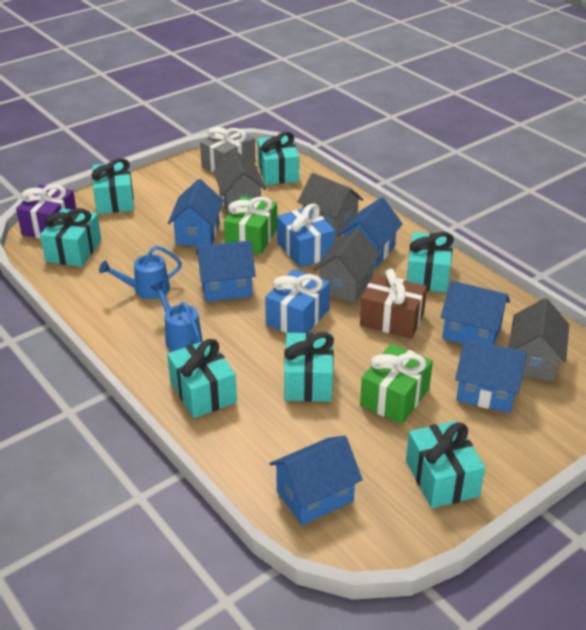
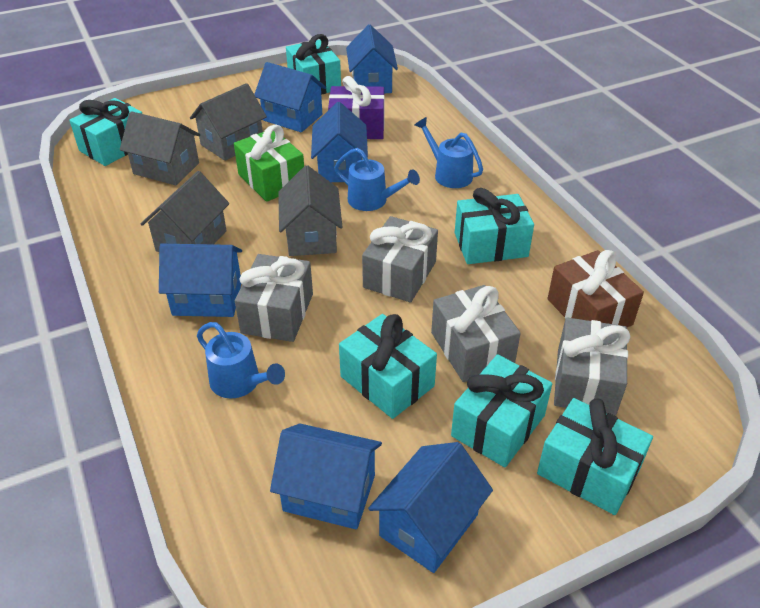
blue gift: 2 -> 0
blue watering can: 2 -> 3
green gift: 2 -> 1
grey gift: 1 -> 4
turquoise gift: 7 -> 6

